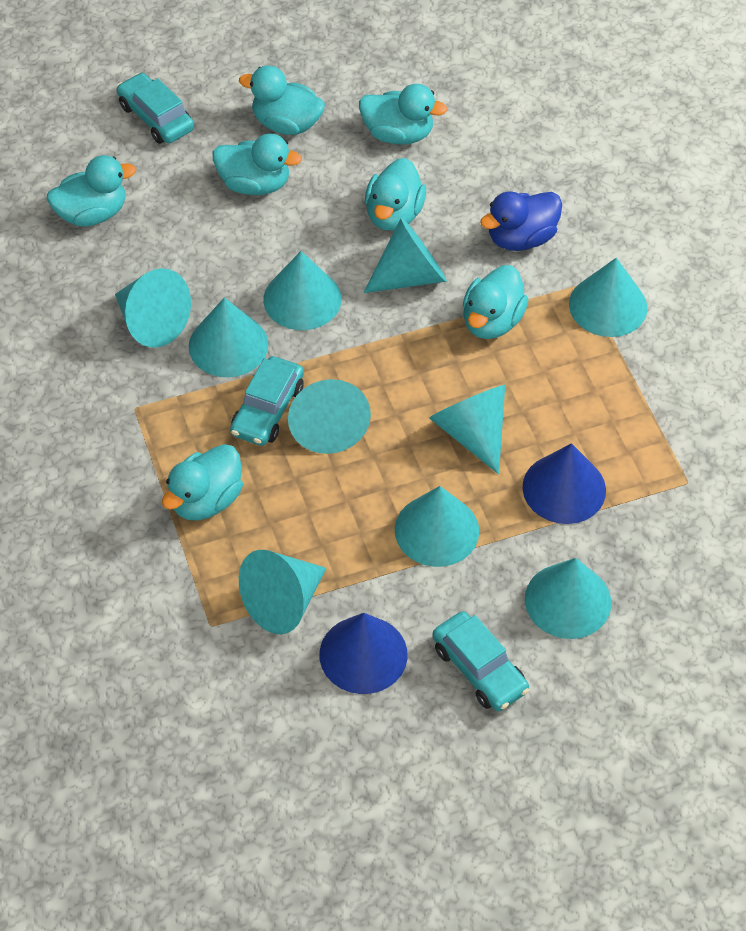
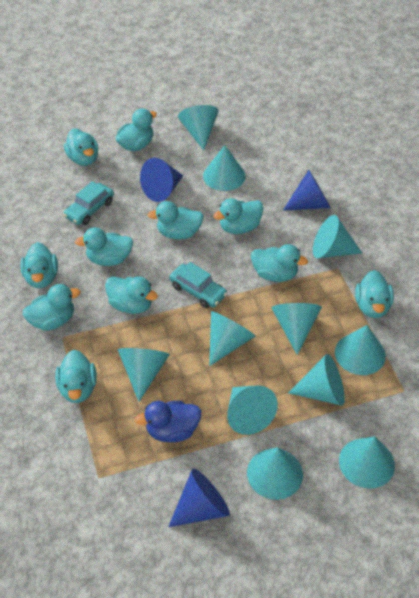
blue cone: 2 -> 3
turquoise car: 3 -> 2
turquoise cone: 10 -> 11
turquoise duck: 7 -> 11

